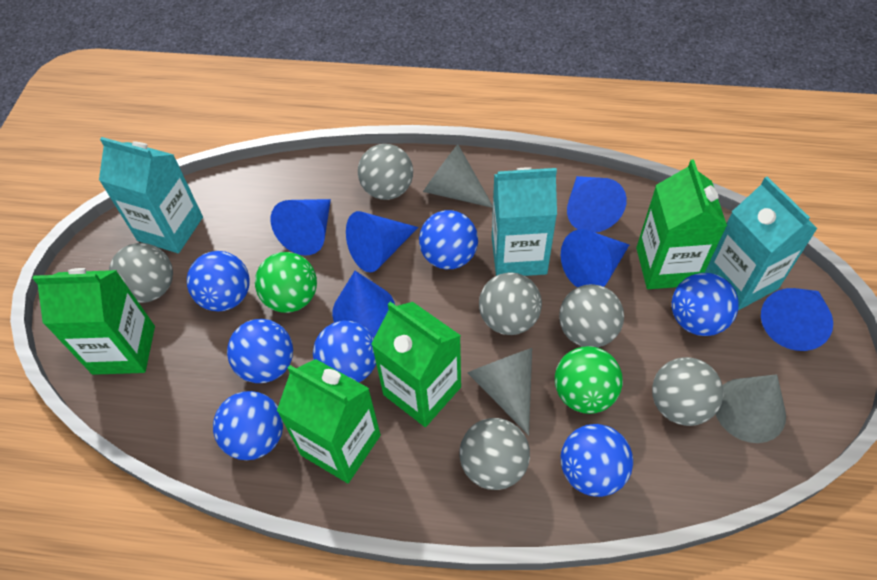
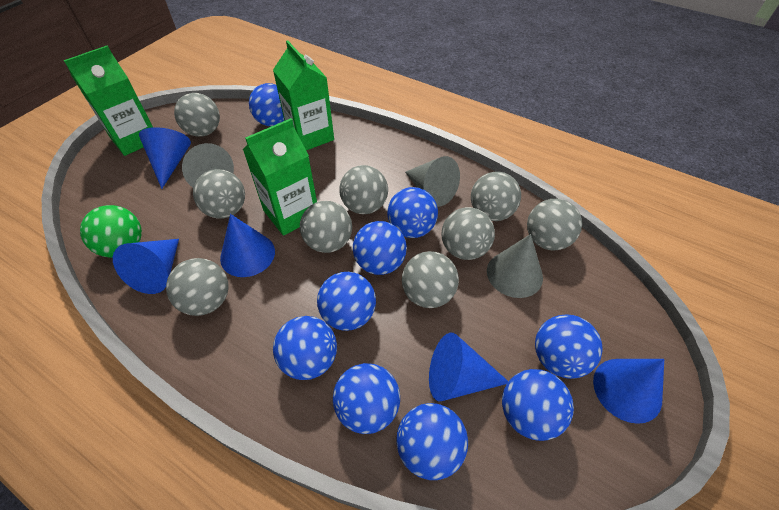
blue ball: 7 -> 9
blue cone: 6 -> 5
green ball: 2 -> 1
green carton: 4 -> 3
grey ball: 6 -> 9
turquoise carton: 3 -> 0

